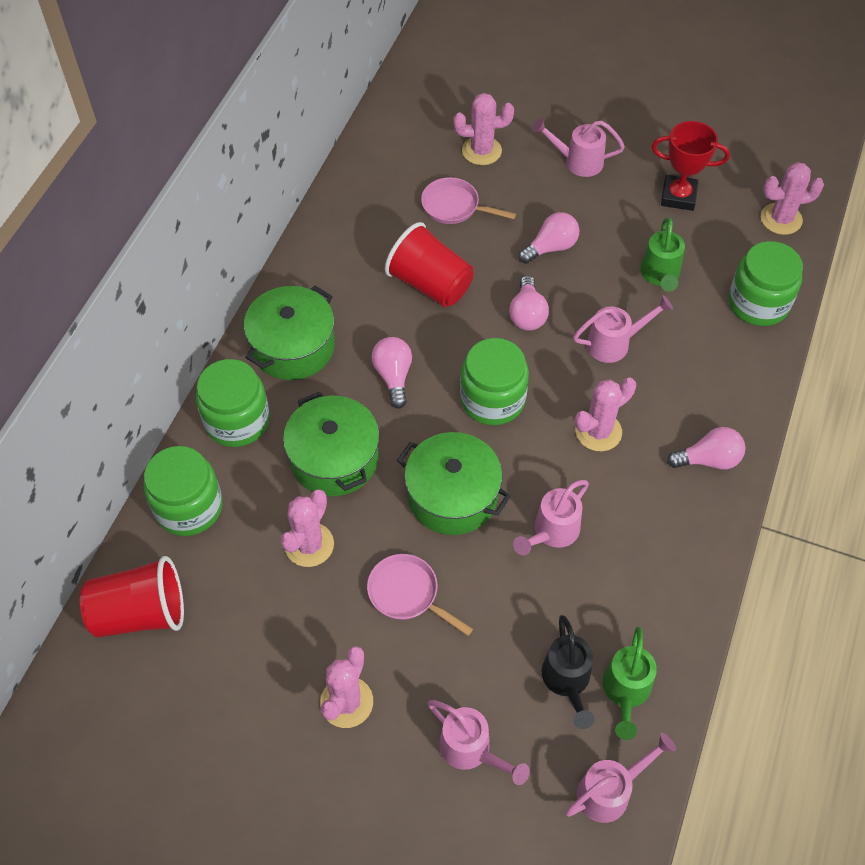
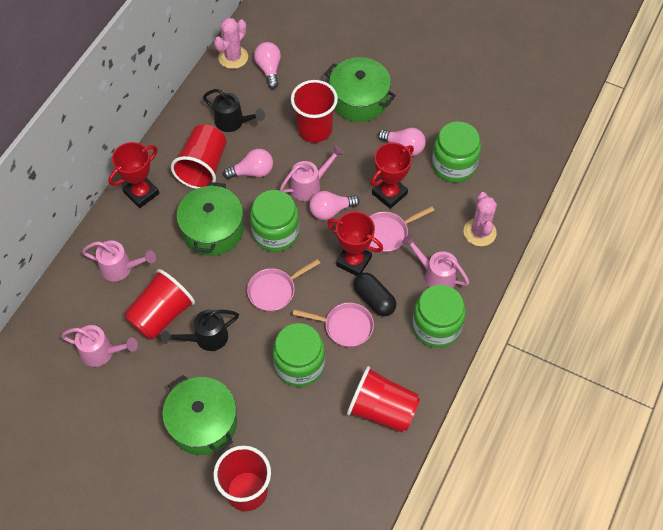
black capsule: 0 -> 1
black watering can: 1 -> 2
green watering can: 2 -> 0
pink cactus: 5 -> 2
pink pan: 2 -> 3
pink watering can: 5 -> 4
red cup: 2 -> 5
red trophy: 1 -> 3

